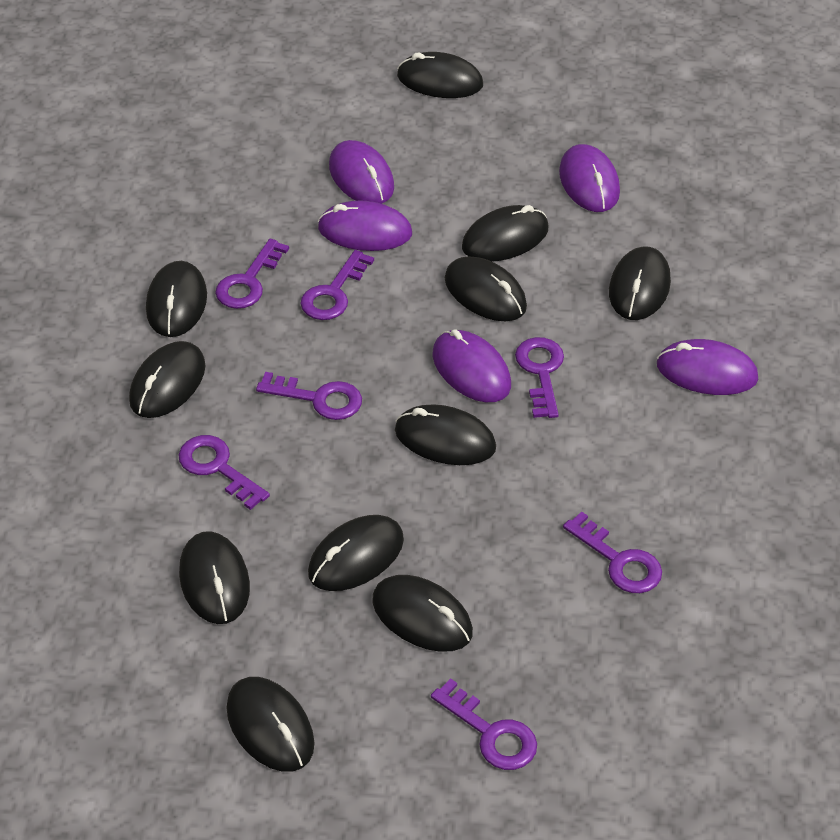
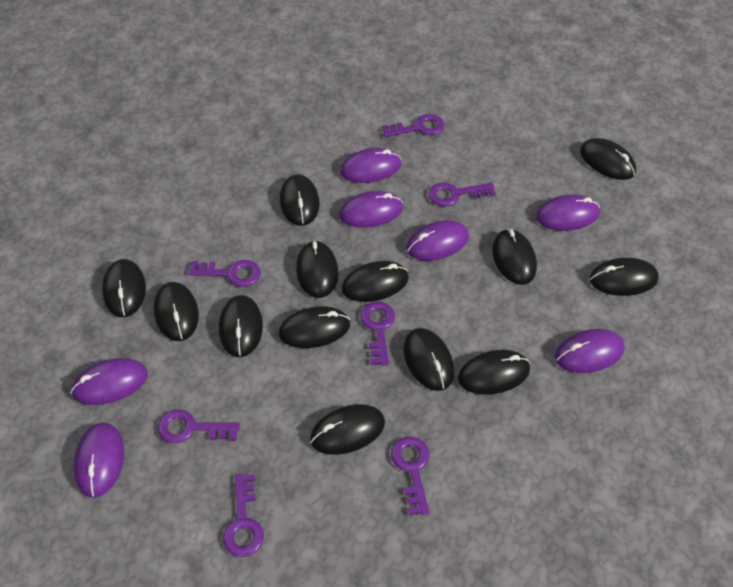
black mouse: 11 -> 13
purple mouse: 5 -> 7

